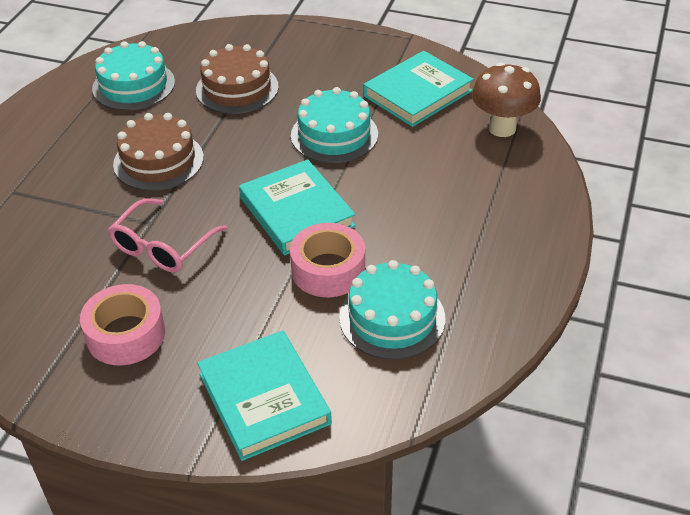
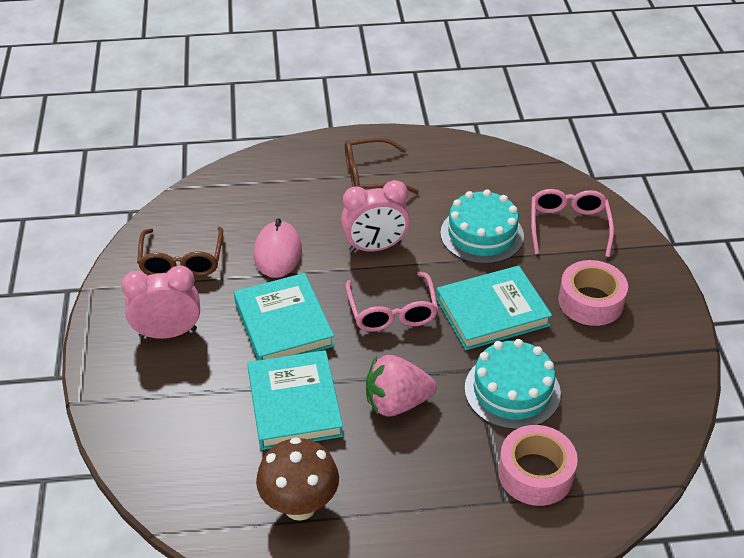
brown cake: 2 -> 0
brown glasses: 0 -> 2
pink clock: 0 -> 2
pink glasses: 1 -> 2
pink mouse: 0 -> 1
pink strawberry: 0 -> 1
turquoise cake: 3 -> 2

